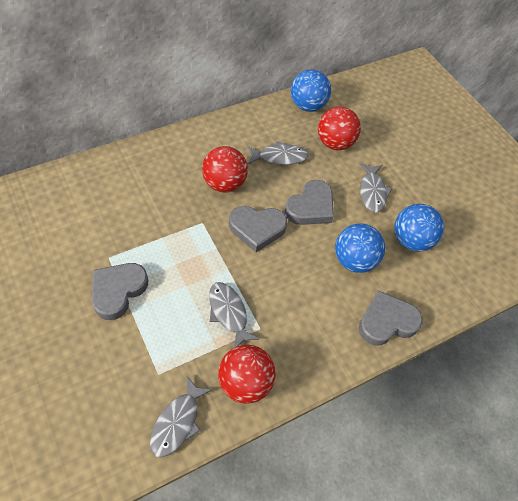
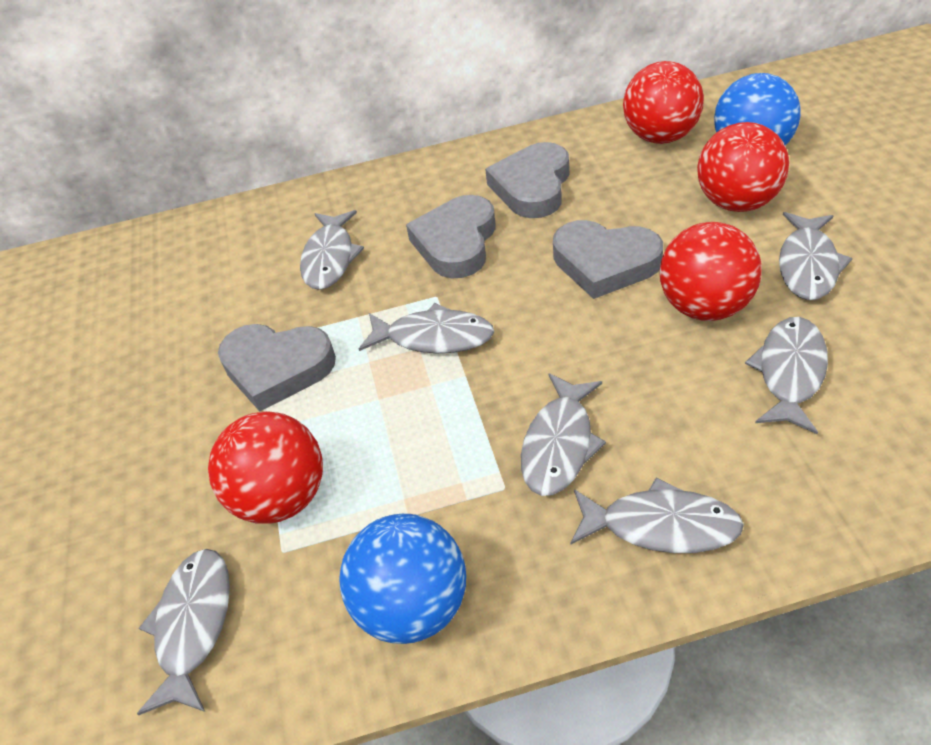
blue ball: 3 -> 2
grey fish: 4 -> 7
red ball: 3 -> 4

